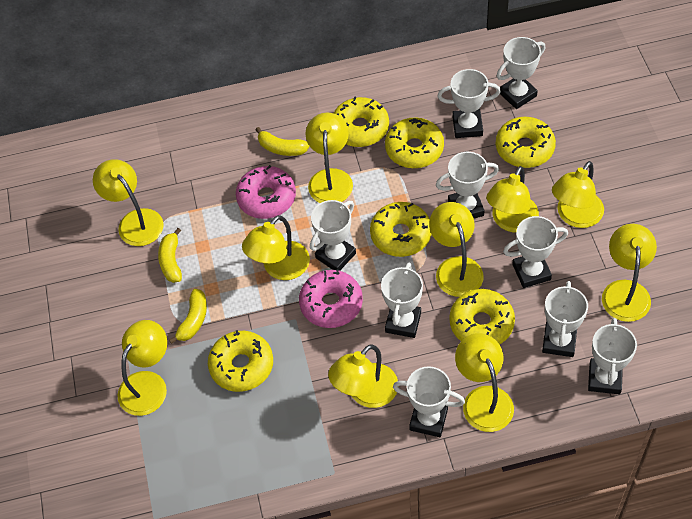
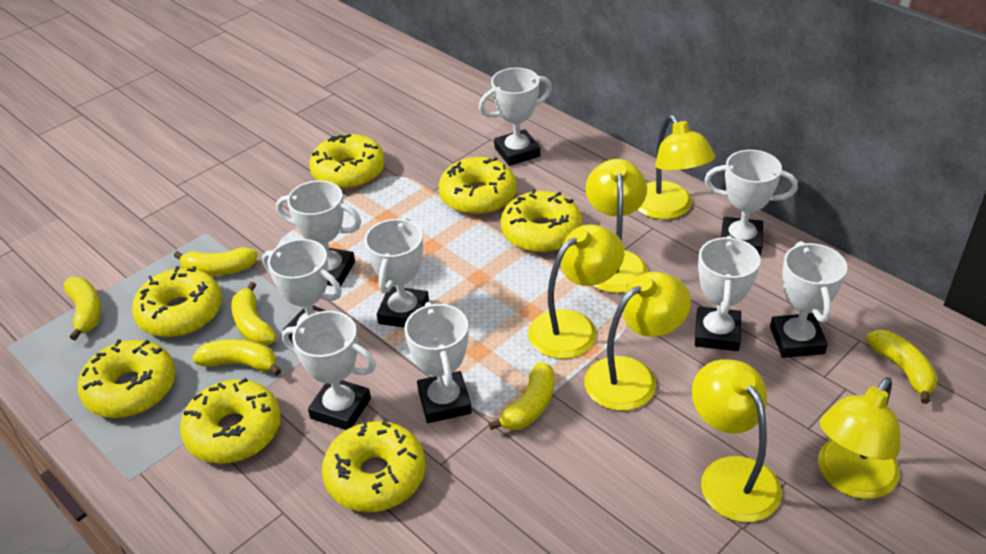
pink donut: 2 -> 0
yellow banana: 3 -> 6
yellow donut: 6 -> 7
yellow lamp: 10 -> 6

